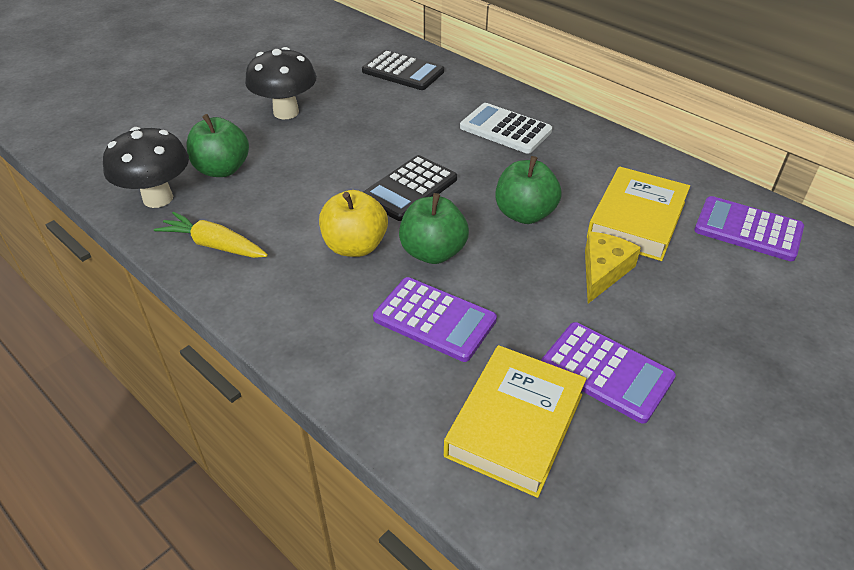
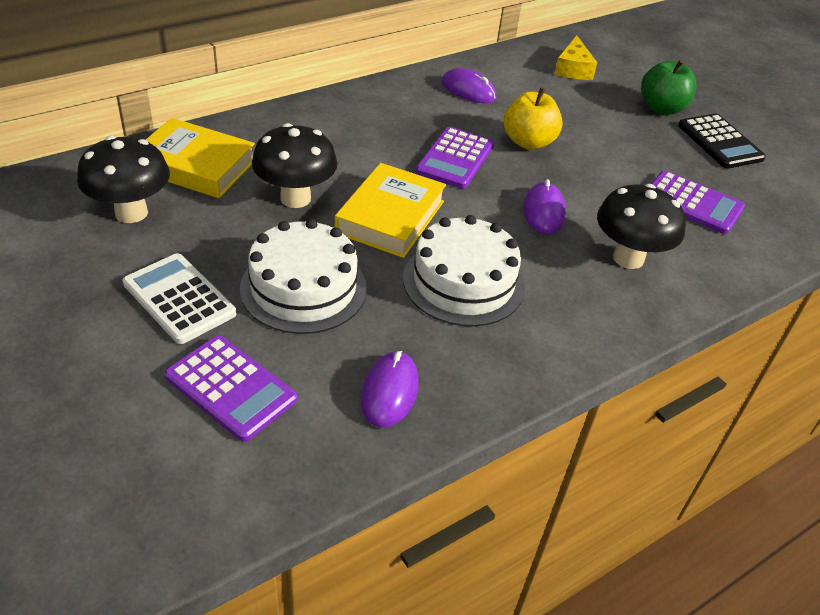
black calculator: 2 -> 1
black mushroom: 2 -> 3
green apple: 3 -> 1
purple mouse: 0 -> 3
white cake: 0 -> 2
yellow carrot: 1 -> 0

